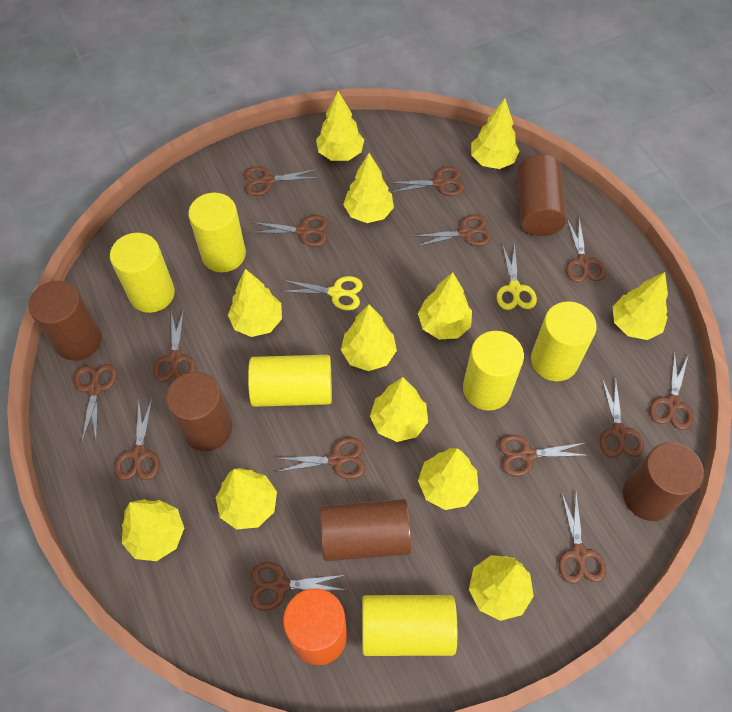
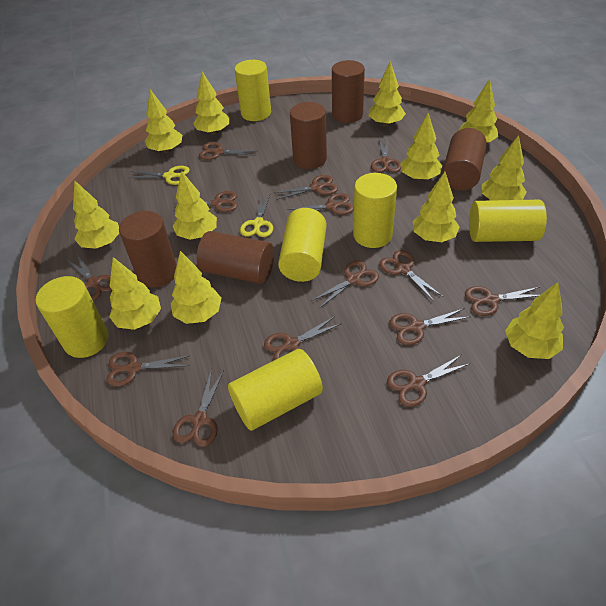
orange cylinder: 1 -> 0

